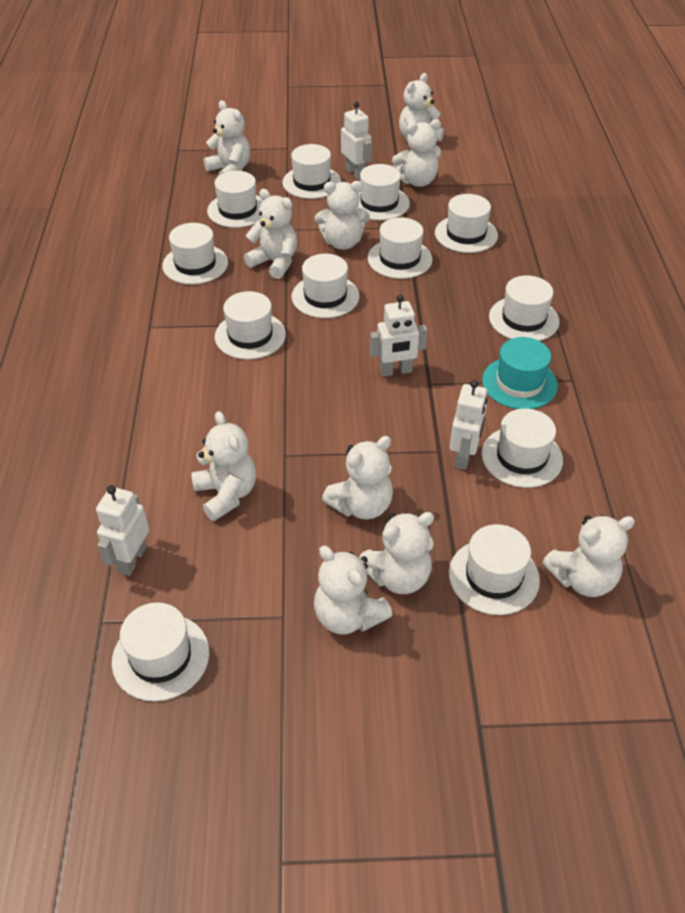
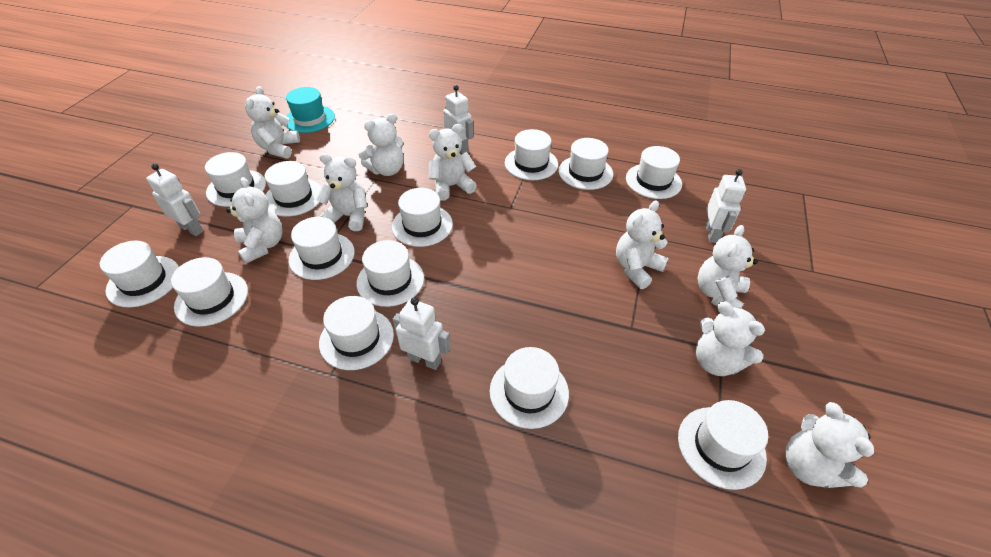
white hat: 12 -> 13
white teddy bear: 10 -> 9

